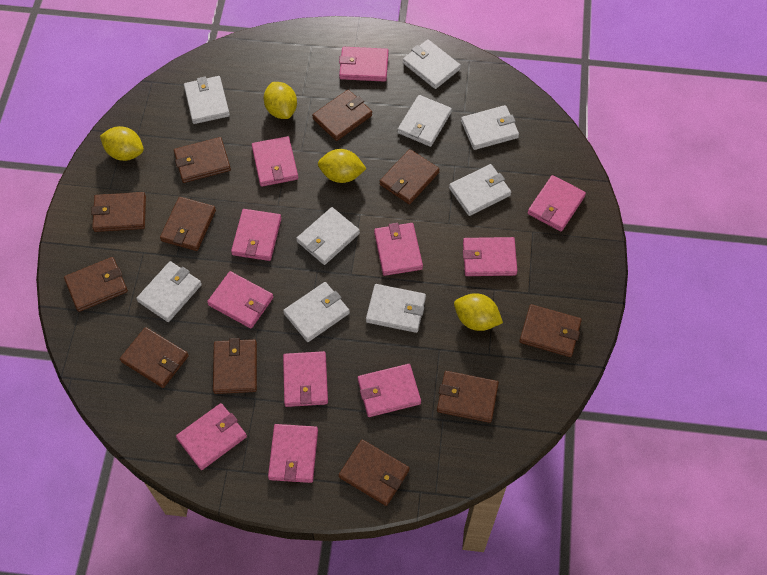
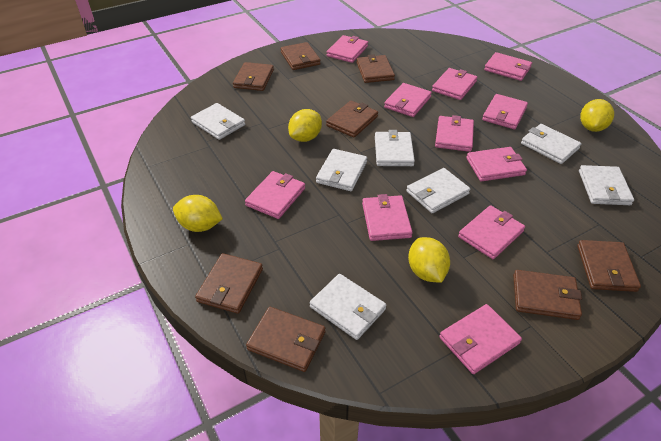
brown wallet: 11 -> 8
white wallet: 9 -> 7

